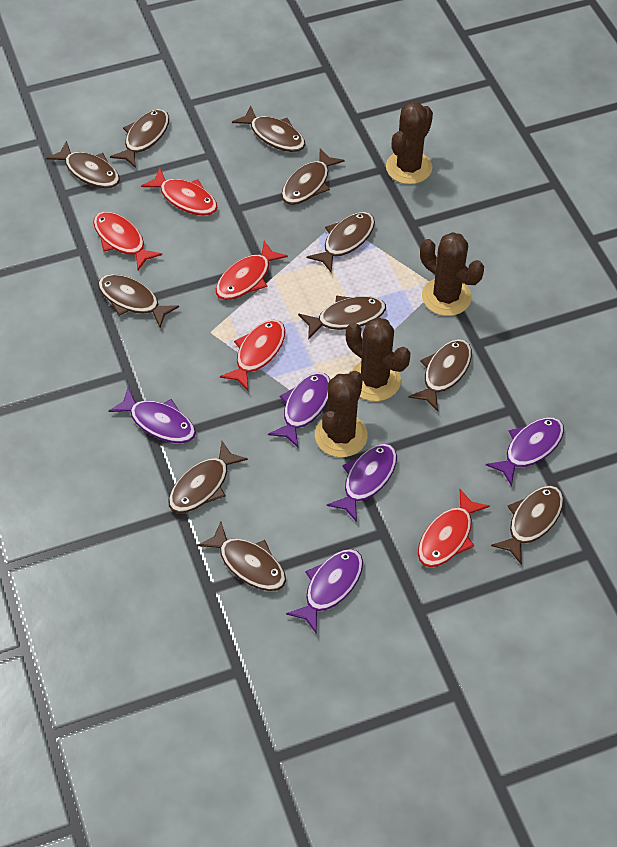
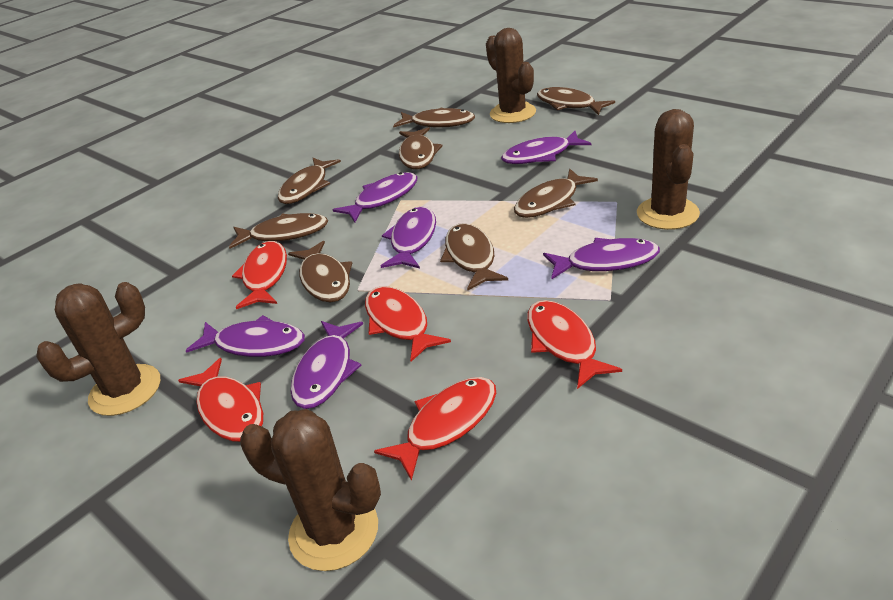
brown fish: 11 -> 8
purple fish: 5 -> 6

